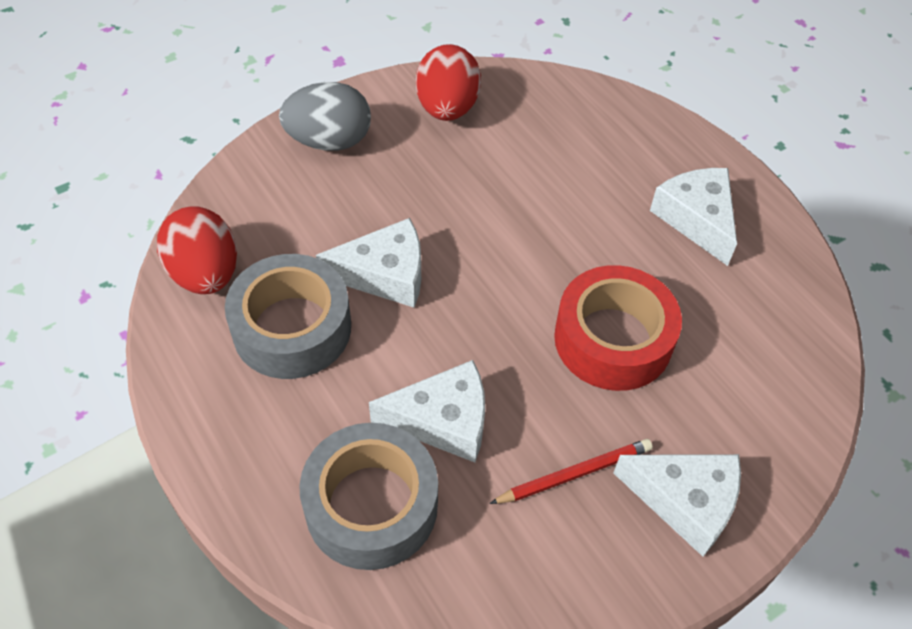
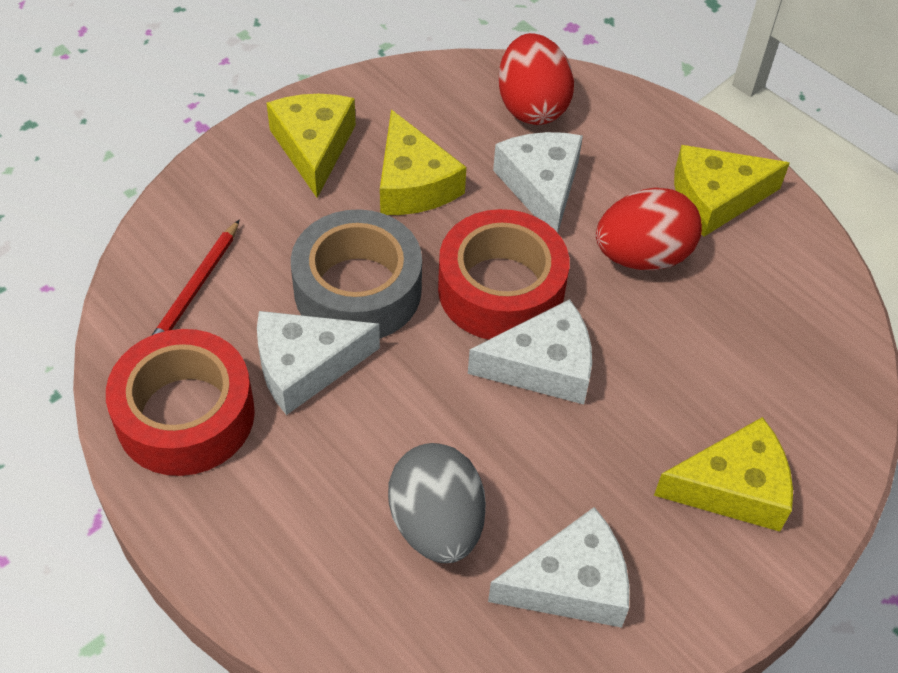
grey tape: 2 -> 1
red tape: 1 -> 2
yellow cheese: 0 -> 4

